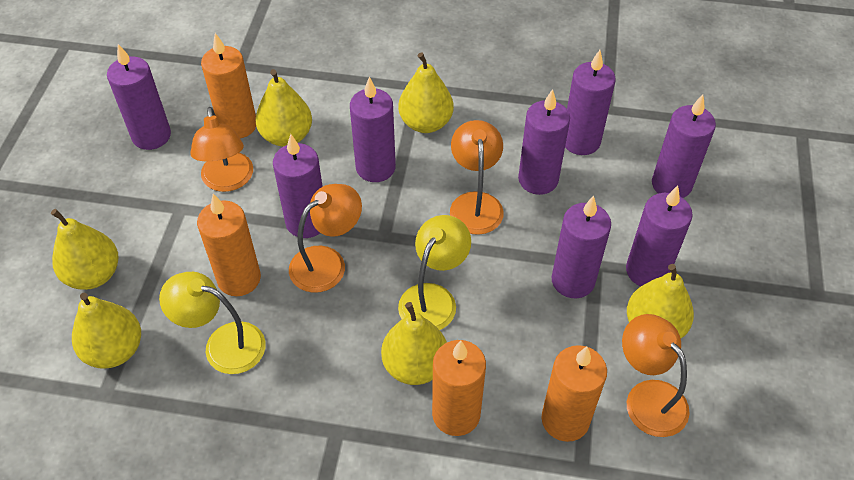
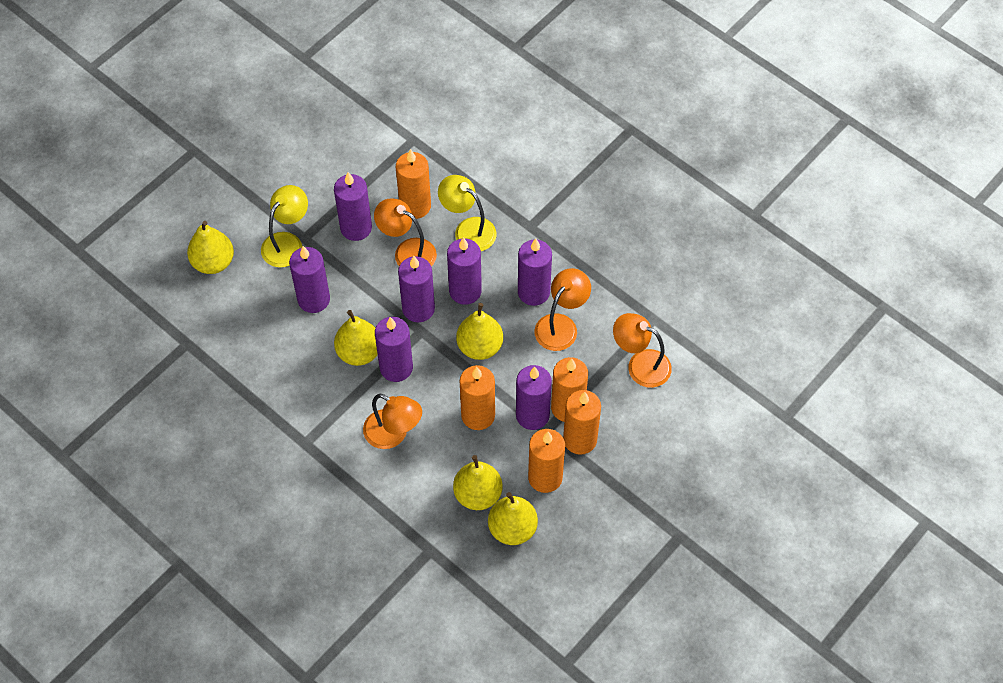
orange candle: 4 -> 5
purple candle: 8 -> 7
yellow pear: 6 -> 5

